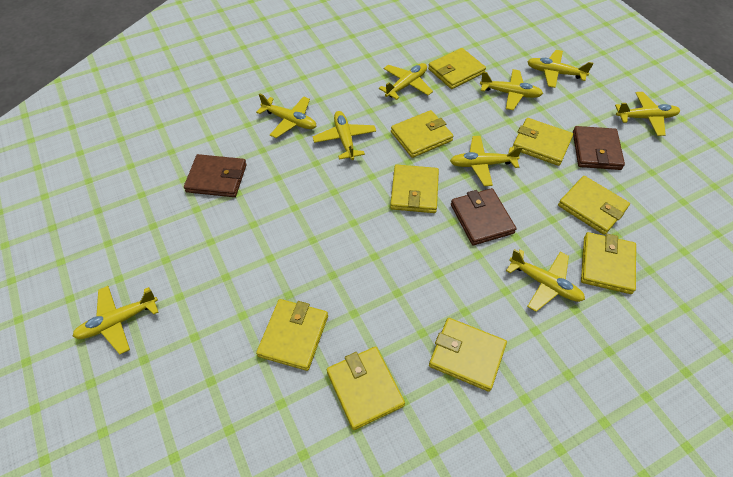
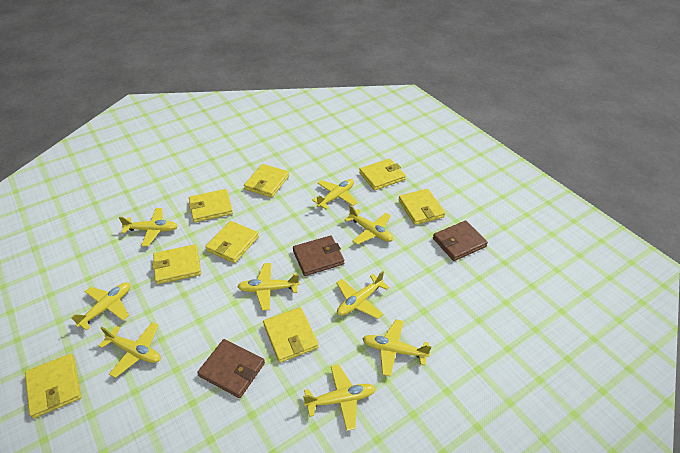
yellow wallet: 9 -> 8

